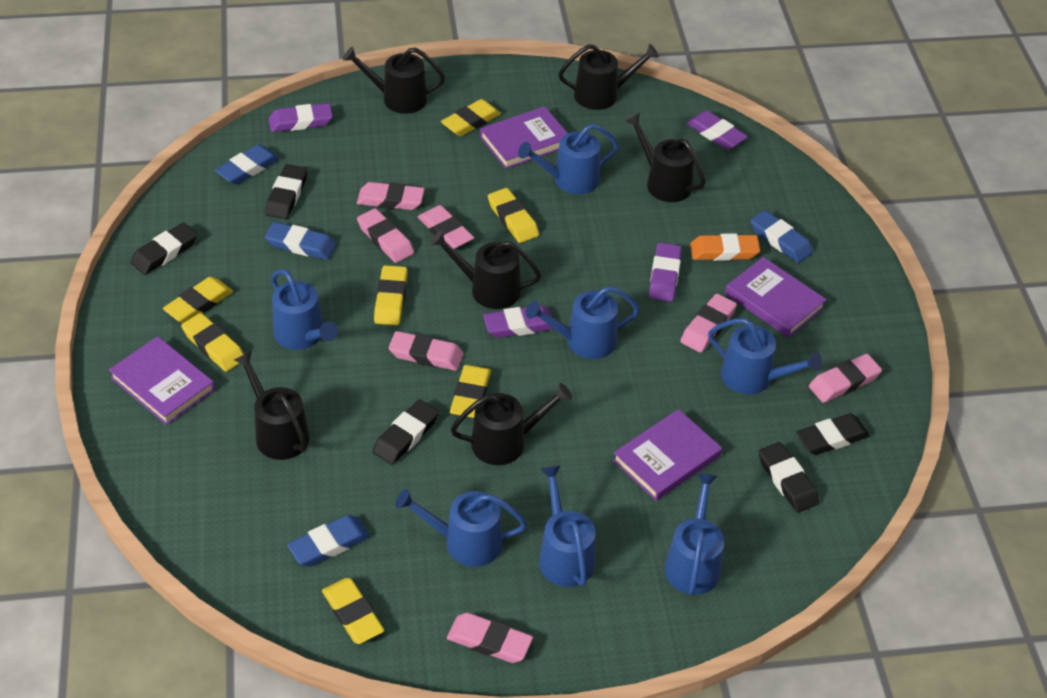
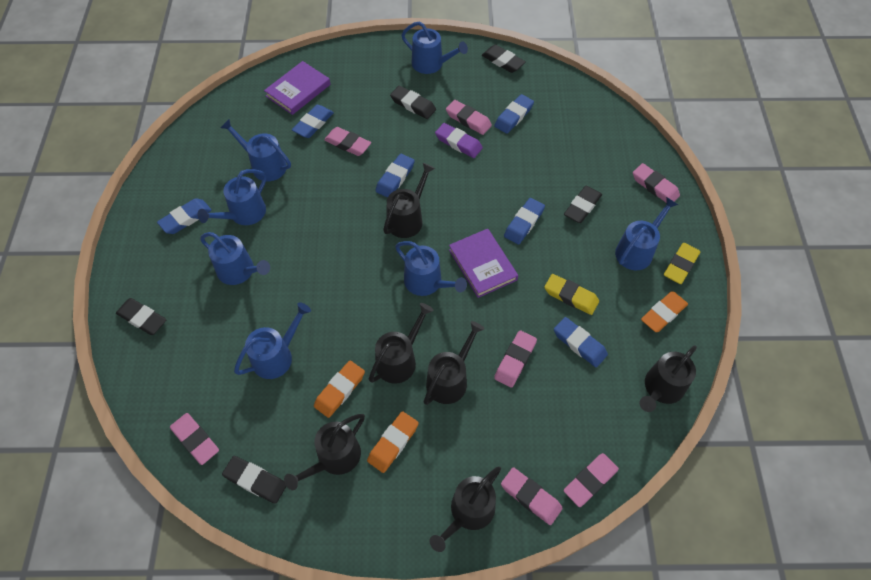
blue eraser: 4 -> 6
orange eraser: 1 -> 3
purple book: 4 -> 2
purple eraser: 4 -> 1
yellow eraser: 7 -> 2

